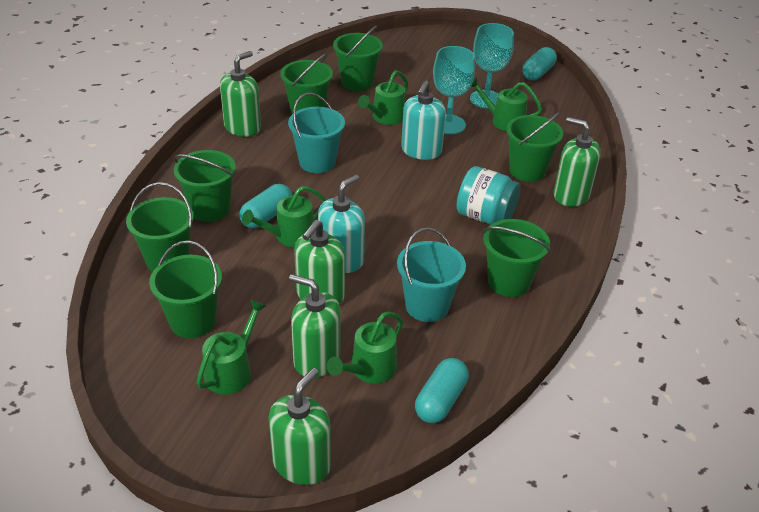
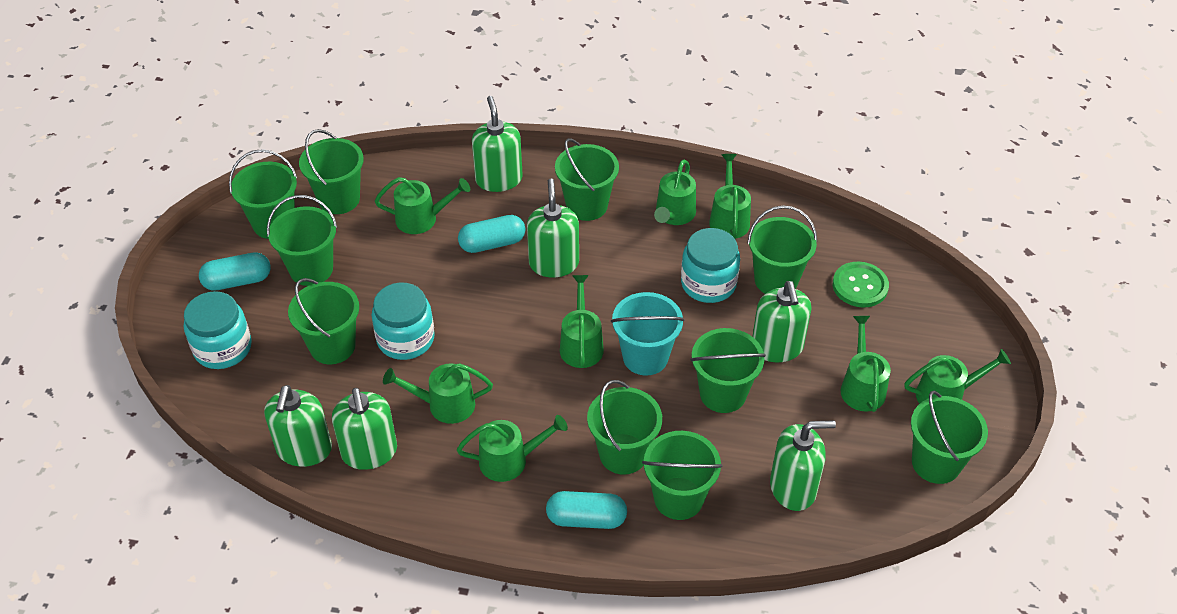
green bucket: 7 -> 10
green button: 0 -> 1
green soap dispenser: 5 -> 6
green watering can: 5 -> 8
turquoise bucket: 2 -> 1
turquoise goblet: 2 -> 0
turquoise jar: 1 -> 3
turquoise soap dispenser: 2 -> 0

